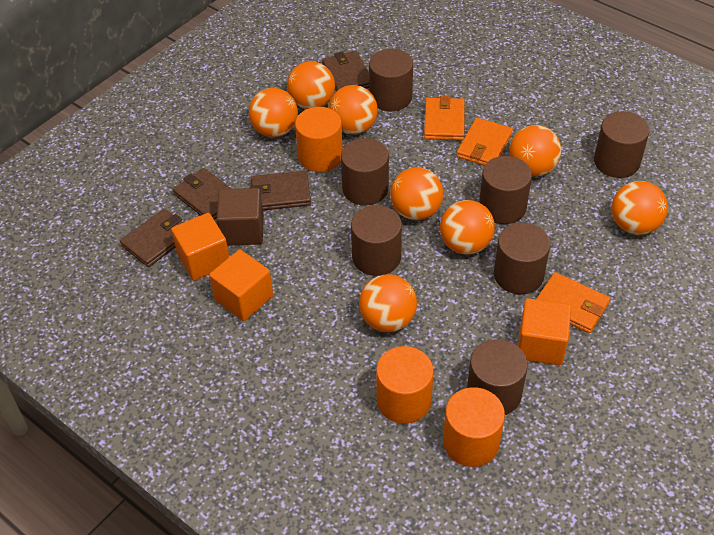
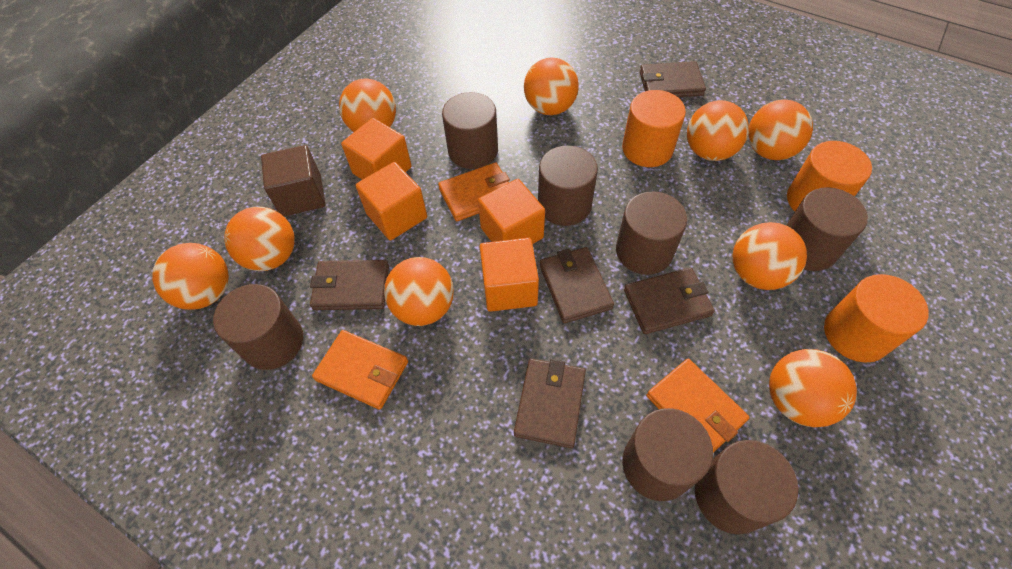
brown wallet: 4 -> 5
orange ball: 8 -> 9
orange cube: 3 -> 4

